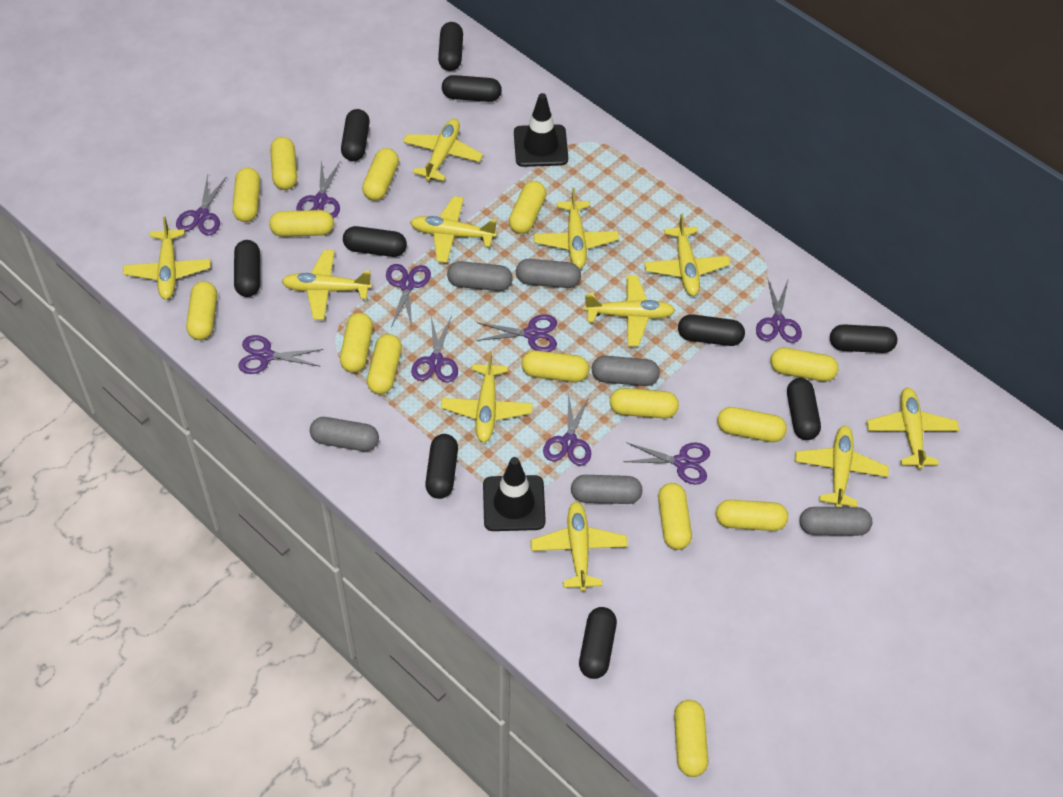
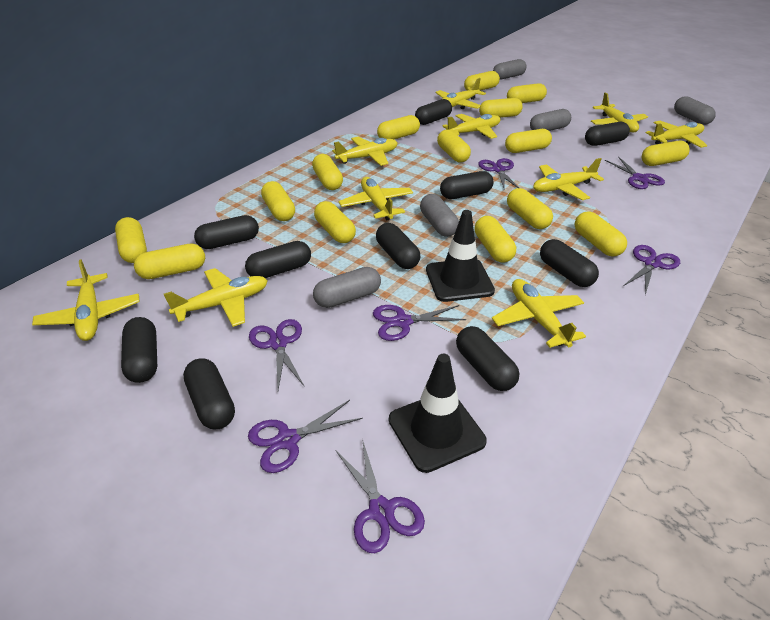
grey capsule: 6 -> 5
purple scissors: 9 -> 7
yellow plane: 11 -> 10

